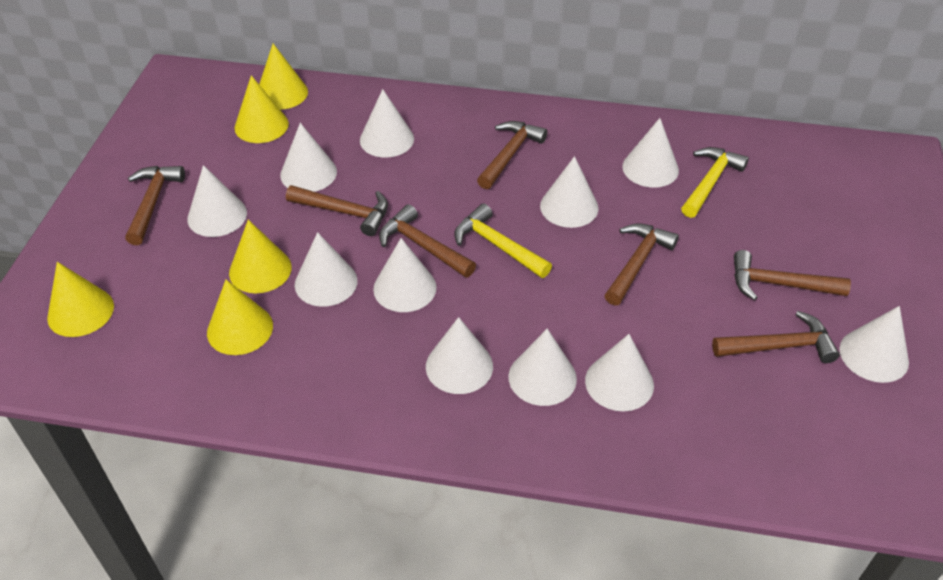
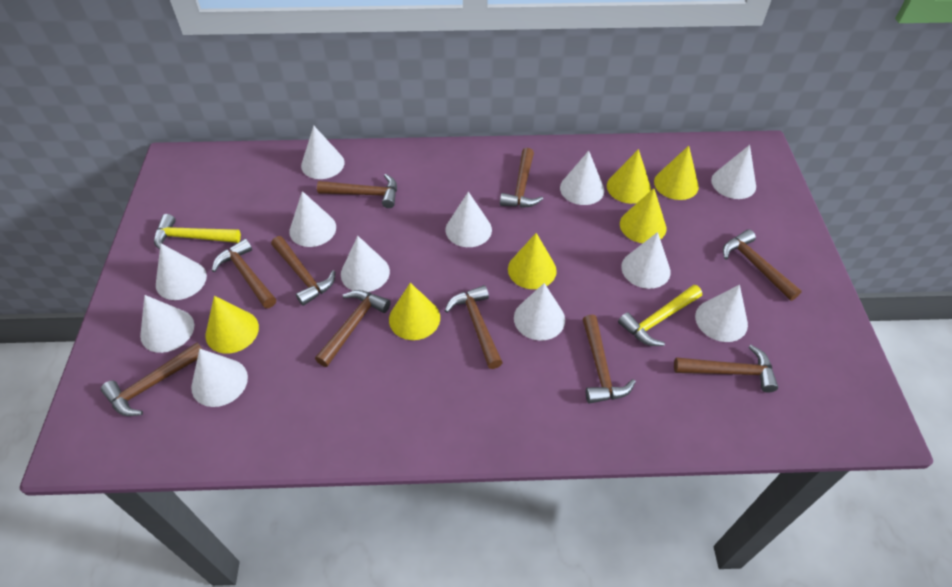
brown hammer: 7 -> 10
white cone: 11 -> 12
yellow cone: 5 -> 6

